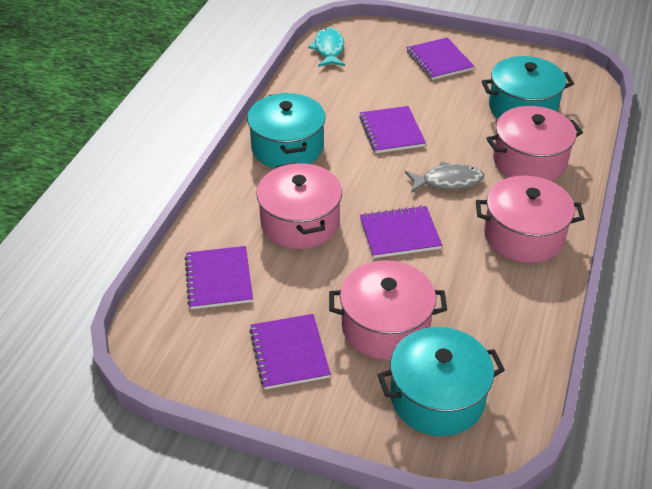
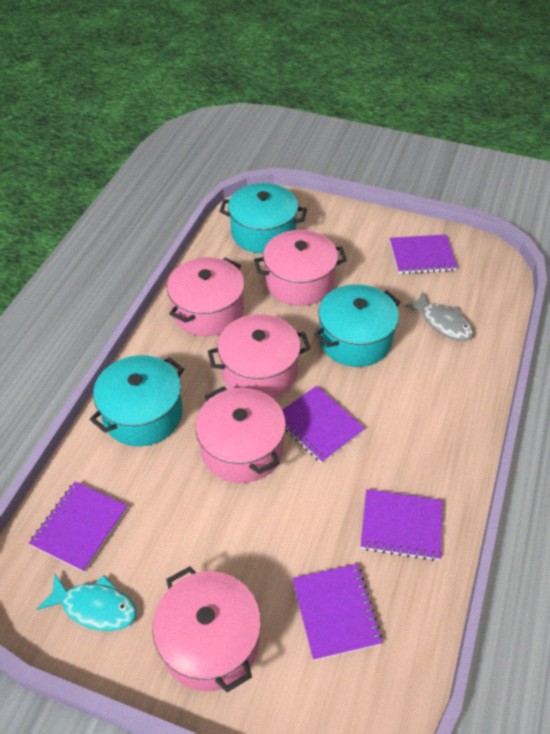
pink pot: 4 -> 5

